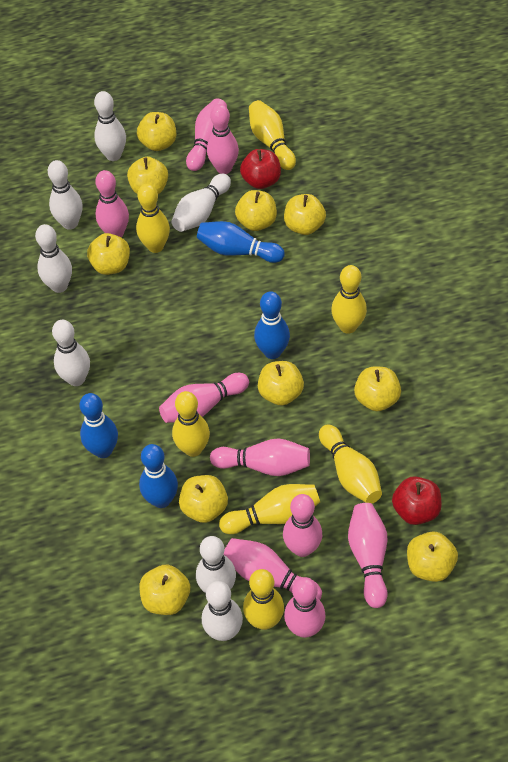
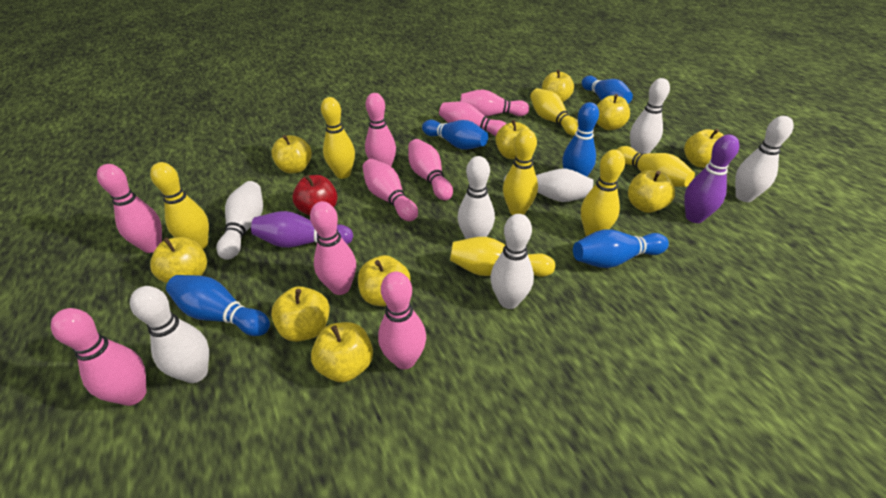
blue bowling pin: 4 -> 5
purple bowling pin: 0 -> 2
red apple: 2 -> 1

